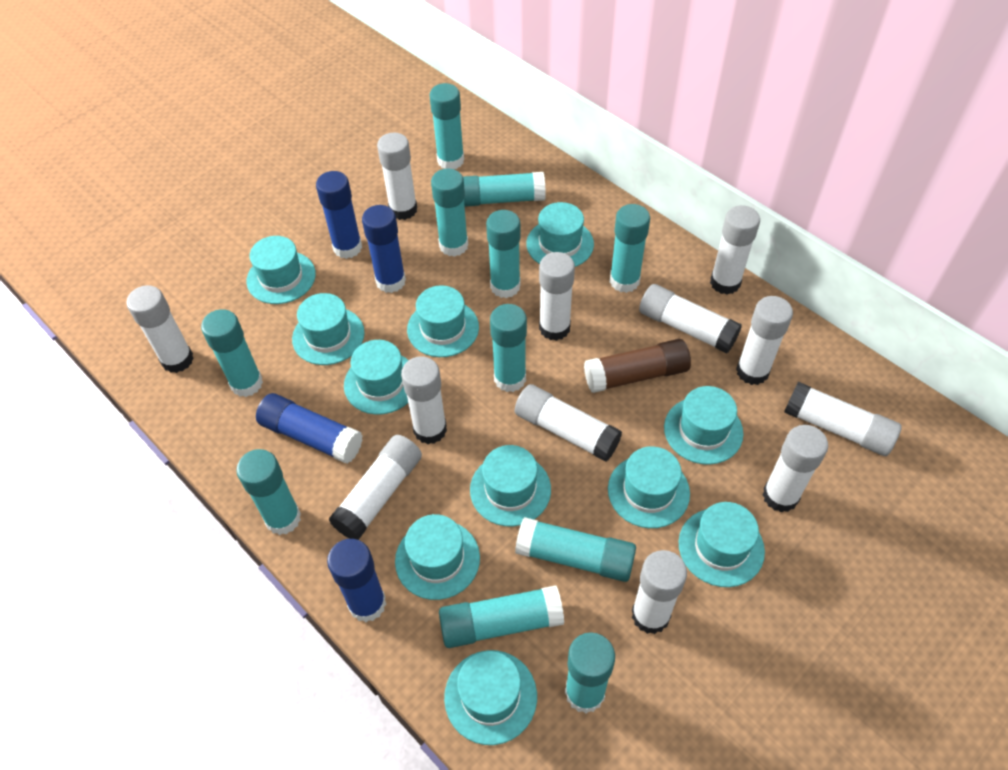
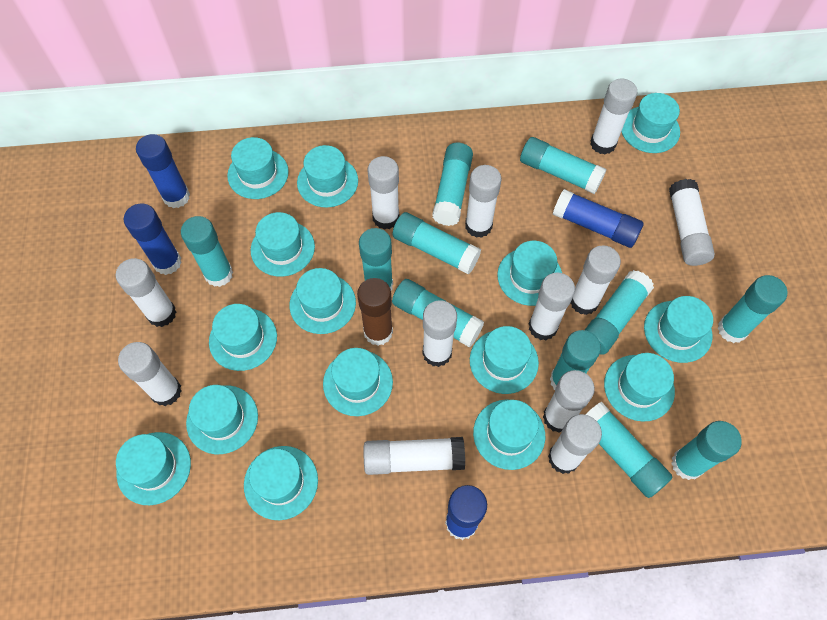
turquoise hat: 11 -> 15

